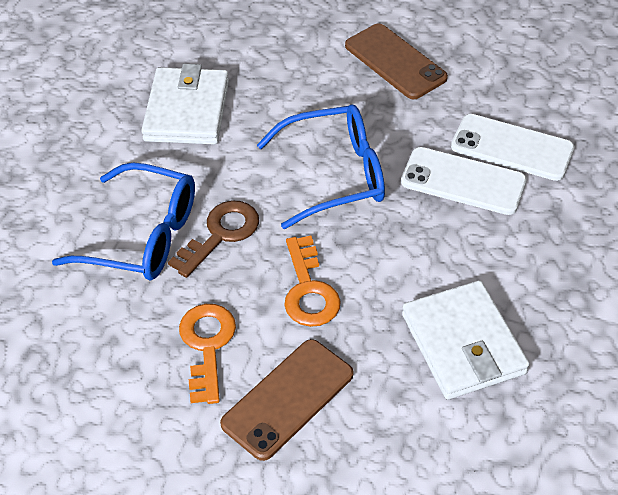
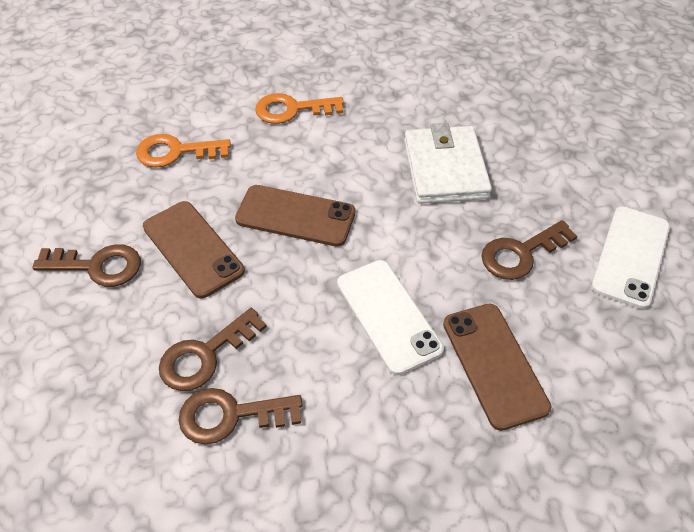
blue glasses: 2 -> 0
brown key: 1 -> 4
brown phone: 2 -> 3
white wallet: 2 -> 1

